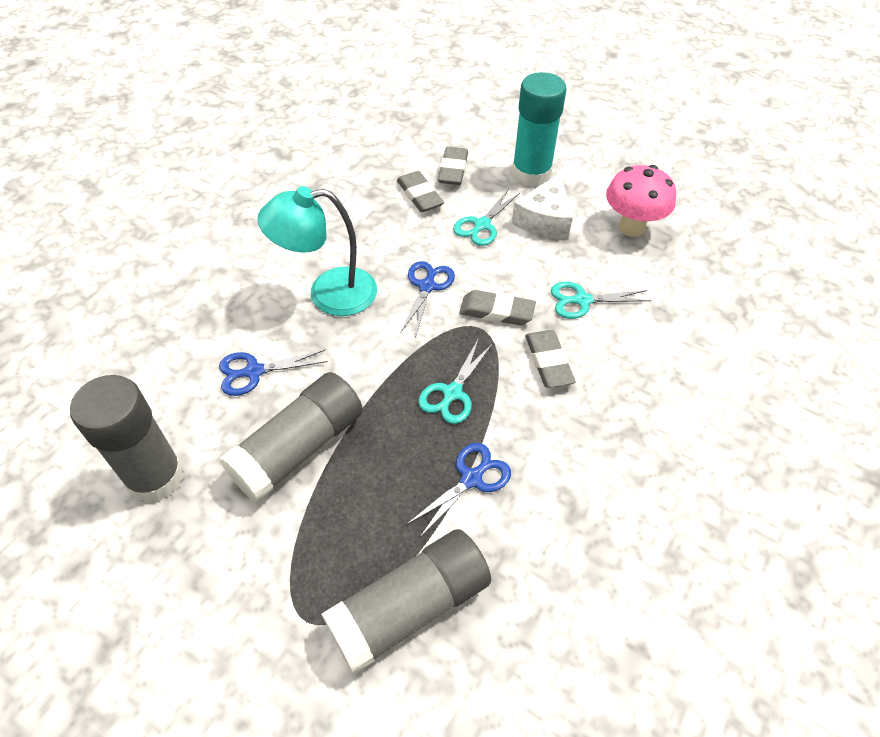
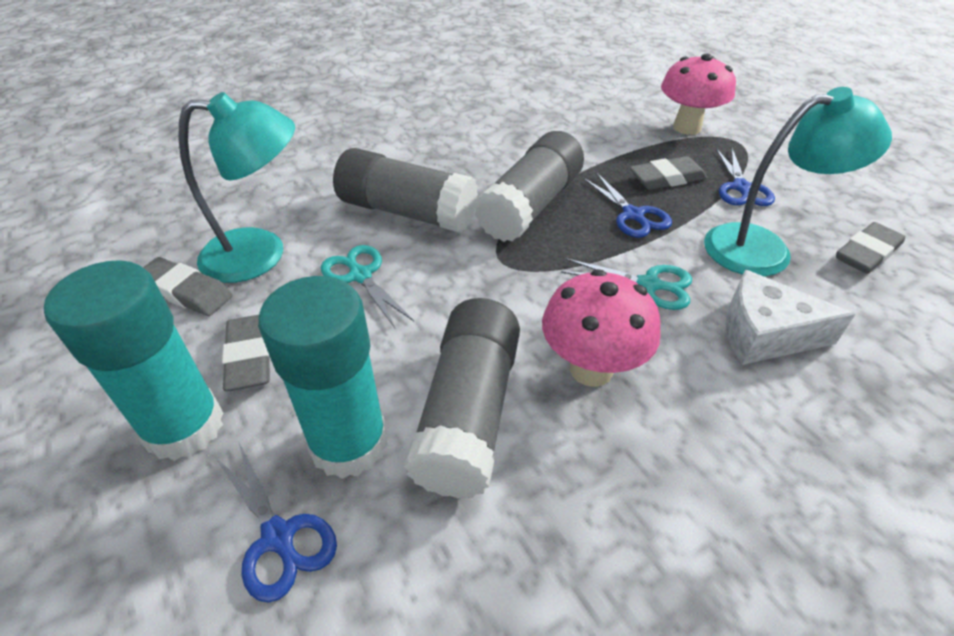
pink mushroom: 1 -> 2
turquoise glue stick: 1 -> 2
turquoise lamp: 1 -> 2
turquoise scissors: 3 -> 2

